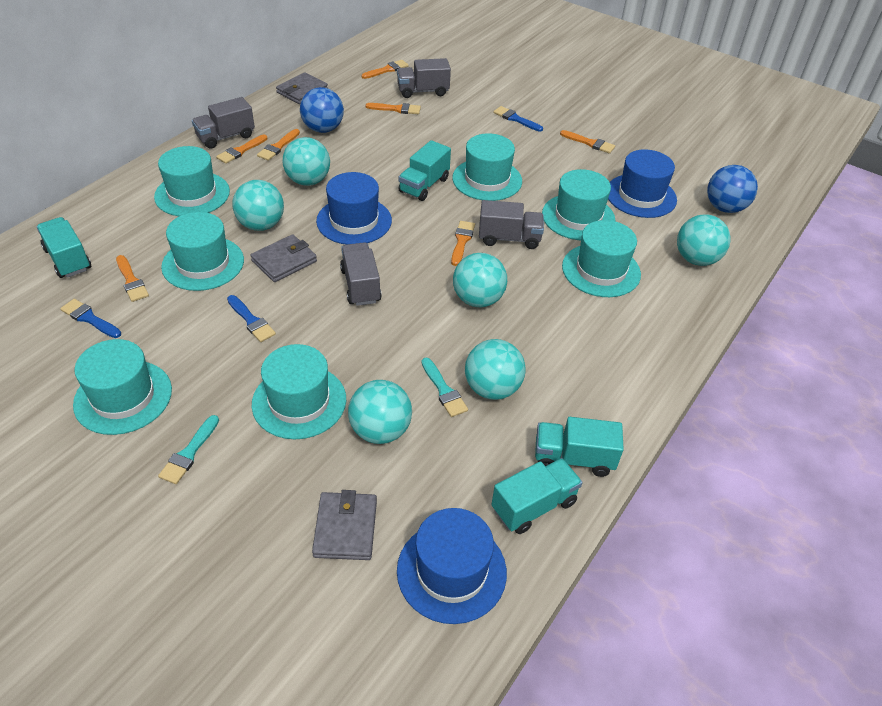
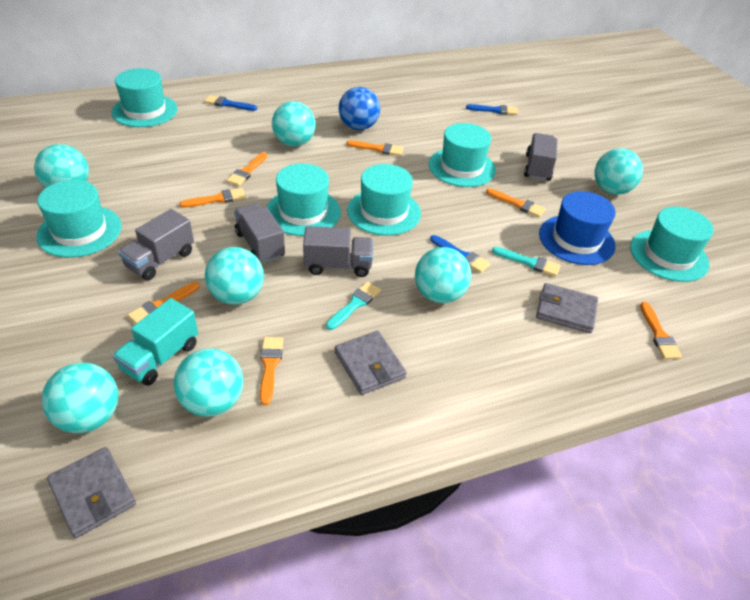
blue ball: 2 -> 1
blue hat: 3 -> 1
turquoise ball: 6 -> 7
turquoise hat: 7 -> 6
turquoise truck: 4 -> 1

